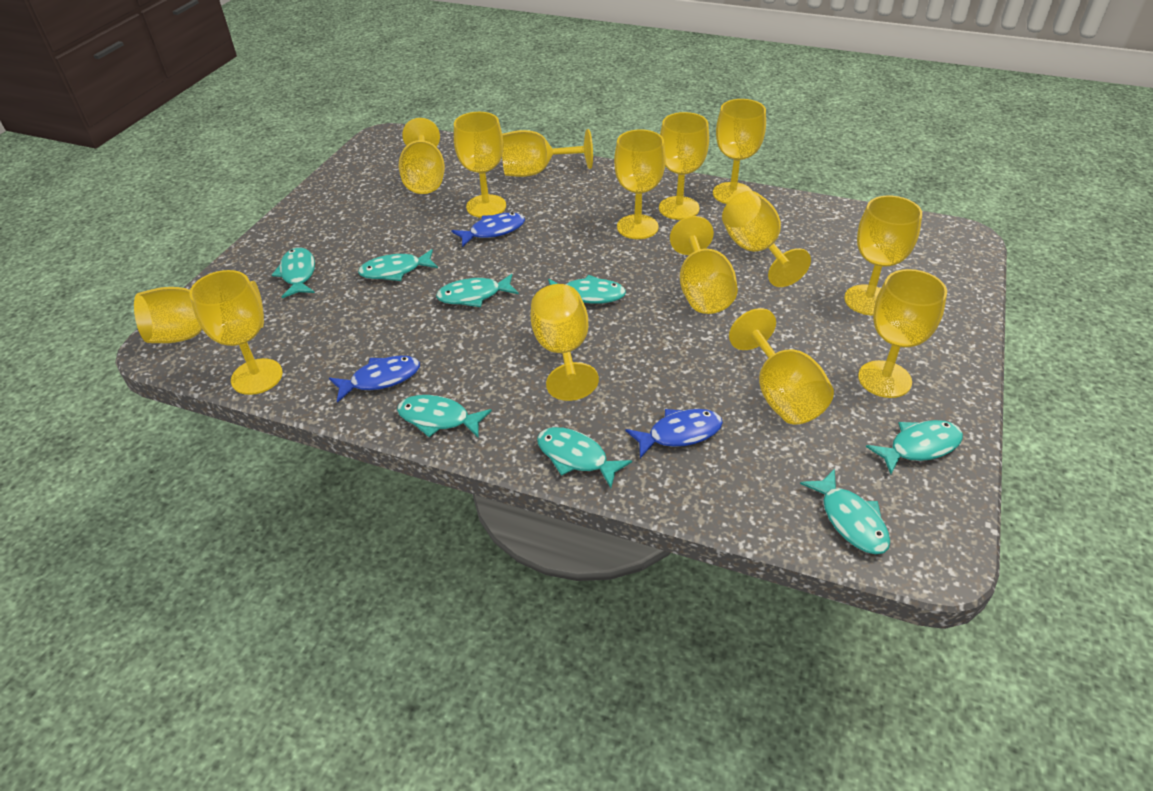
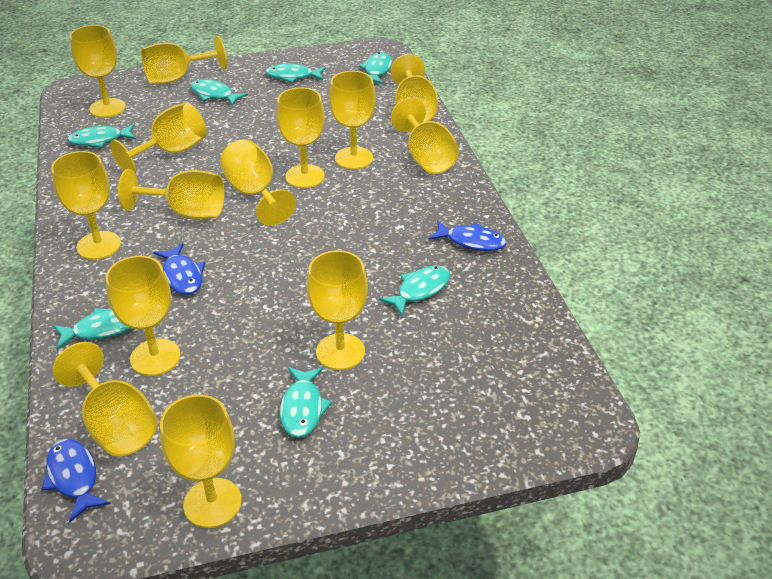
turquoise fish: 8 -> 7

